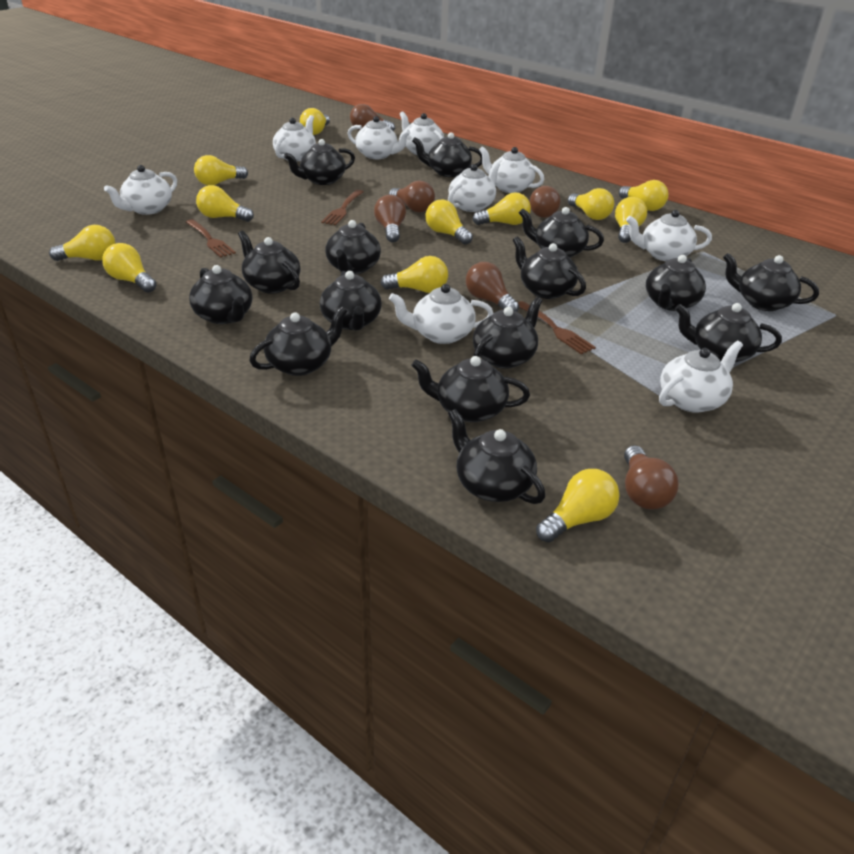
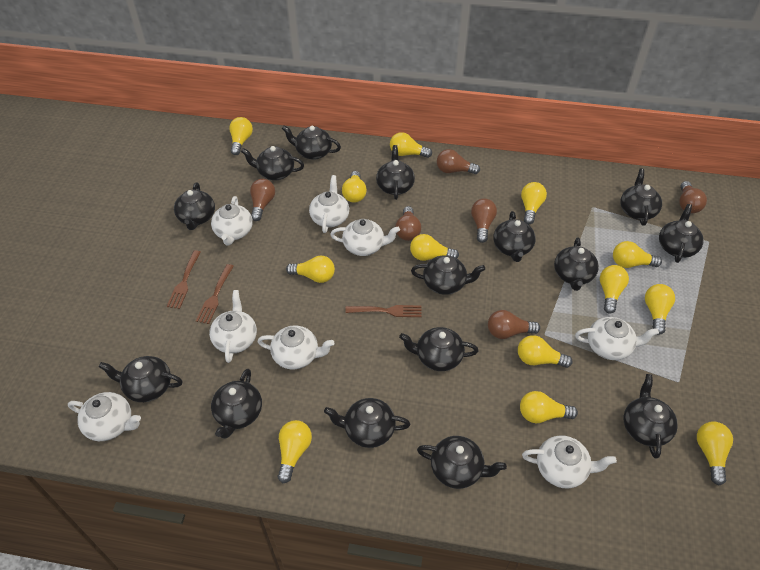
white teapot: 9 -> 8
yellow light bulb: 12 -> 13

